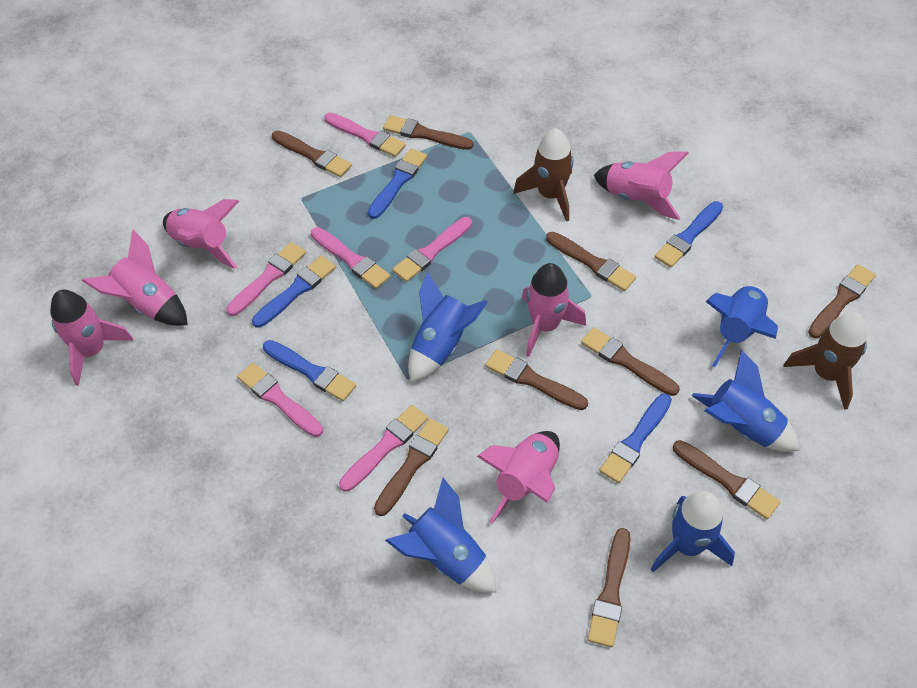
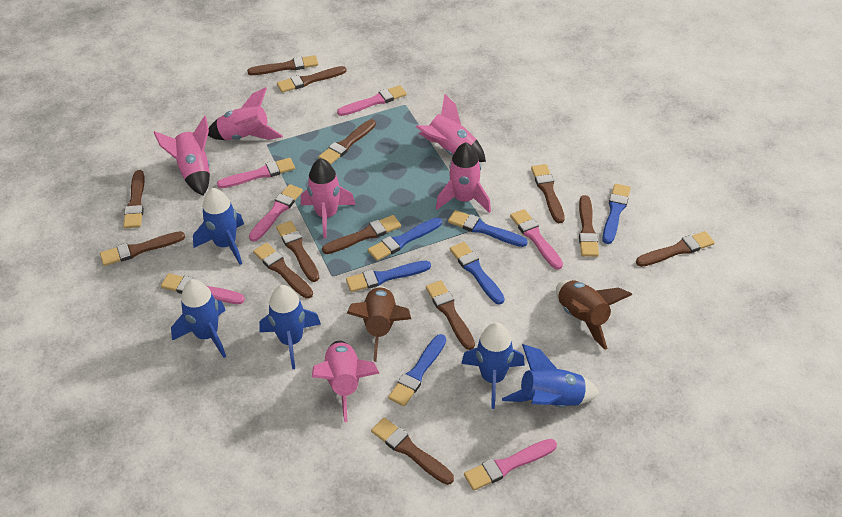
blue brush: 5 -> 6
brown brush: 9 -> 13

